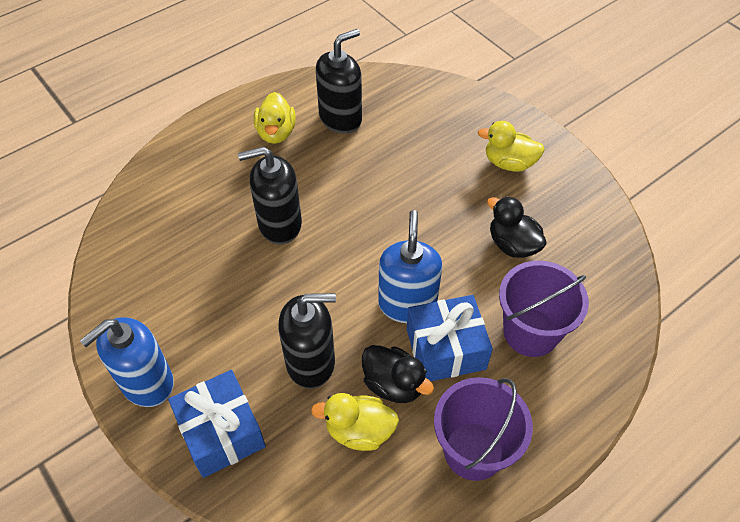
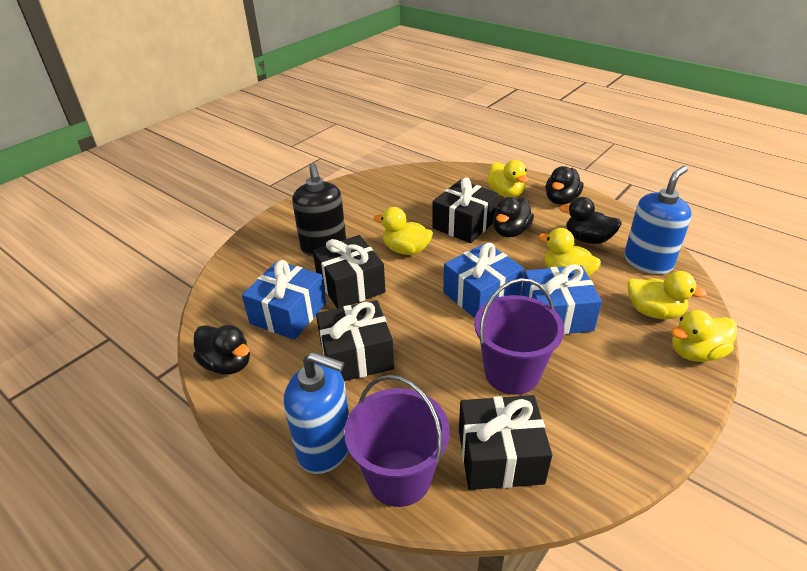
black duck: 2 -> 4
black gift: 0 -> 4
black soap dispenser: 3 -> 1
blue gift: 2 -> 3
yellow duck: 3 -> 5

